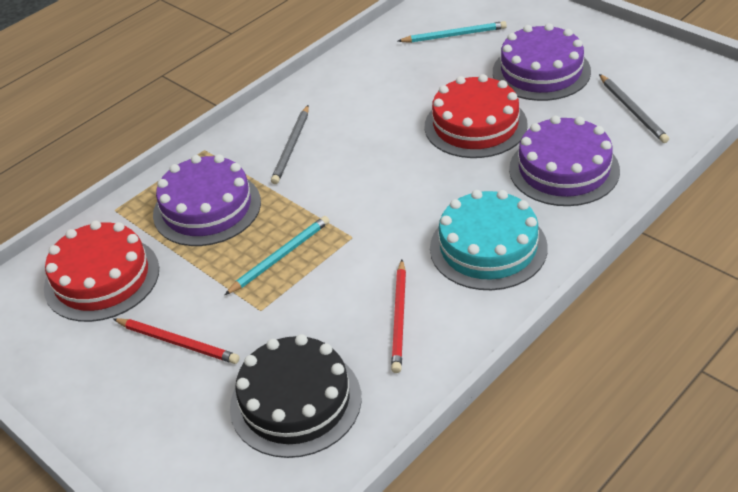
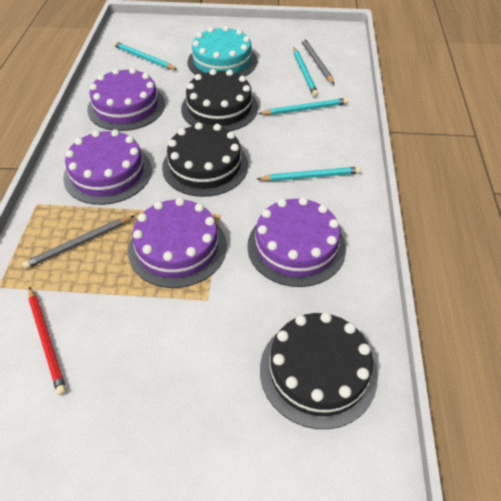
black cake: 1 -> 3
purple cake: 3 -> 4
red cake: 2 -> 0
red pencil: 2 -> 1
turquoise pencil: 2 -> 4

